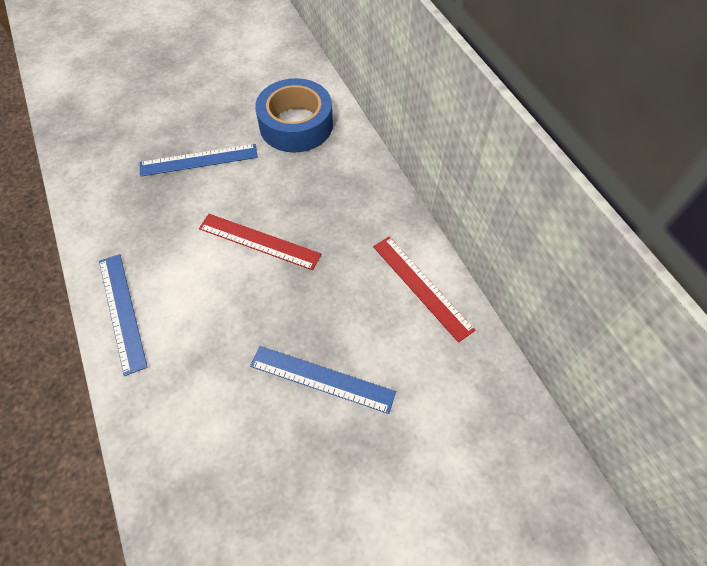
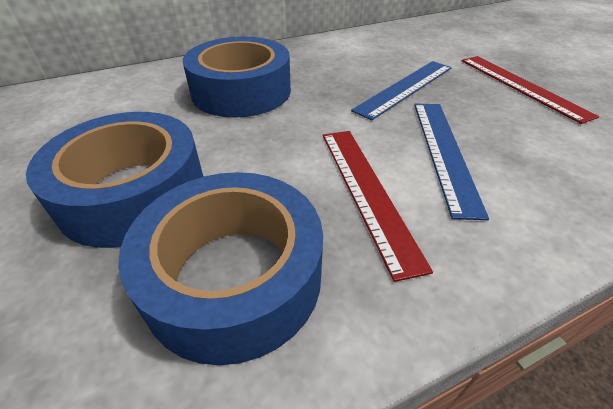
blue ruler: 3 -> 2
blue tape: 1 -> 3

